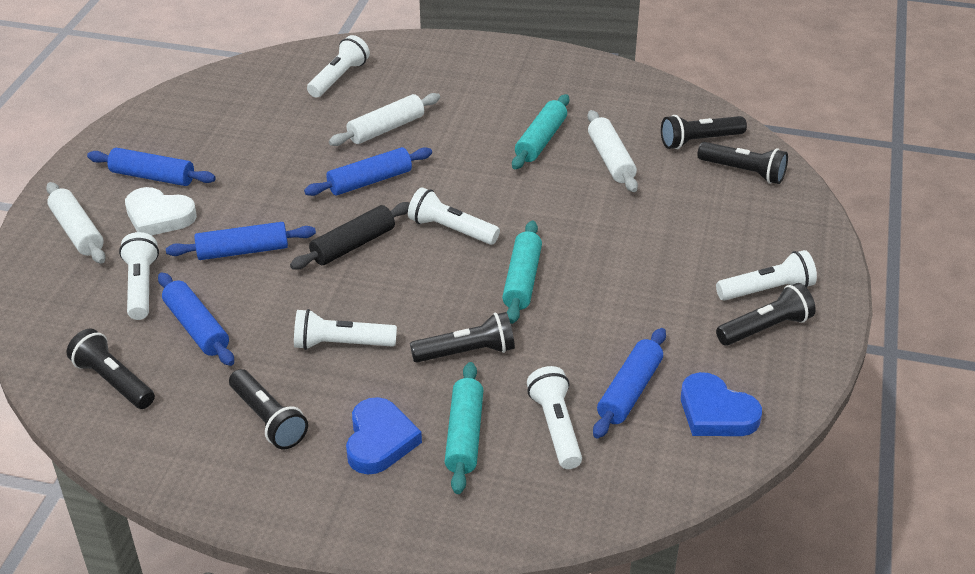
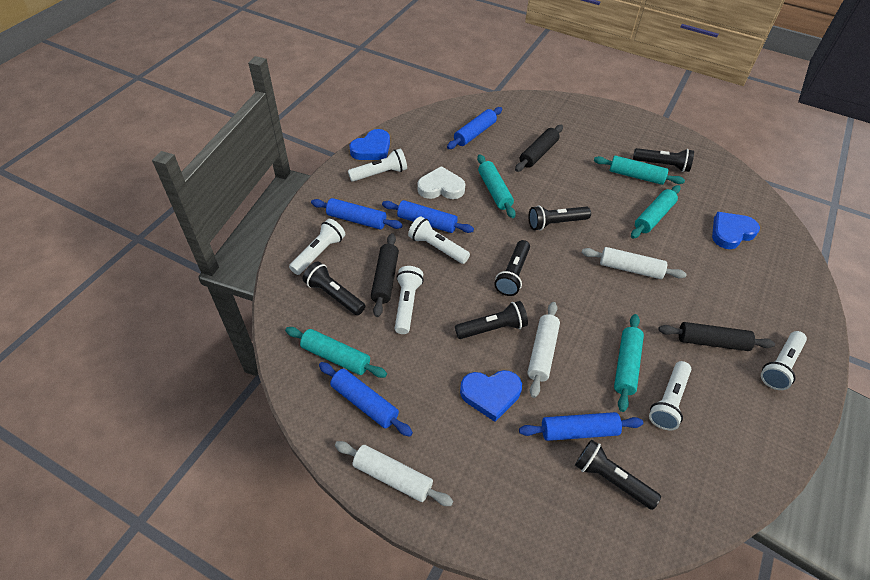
black rolling pin: 1 -> 3
blue heart: 2 -> 3
turquoise rolling pin: 3 -> 5

